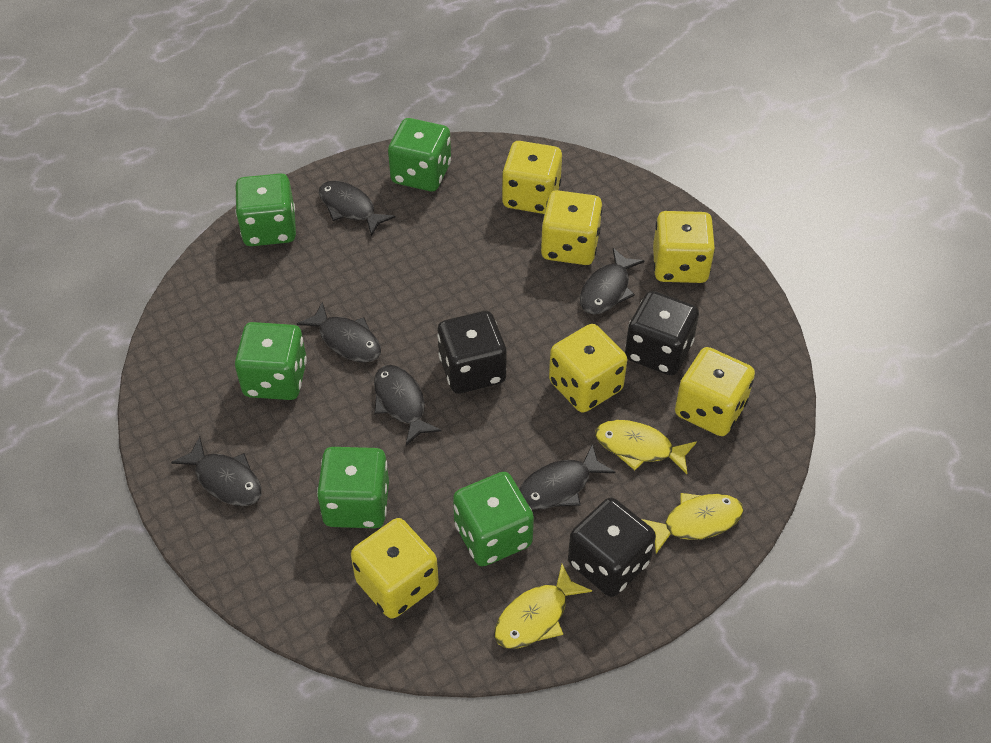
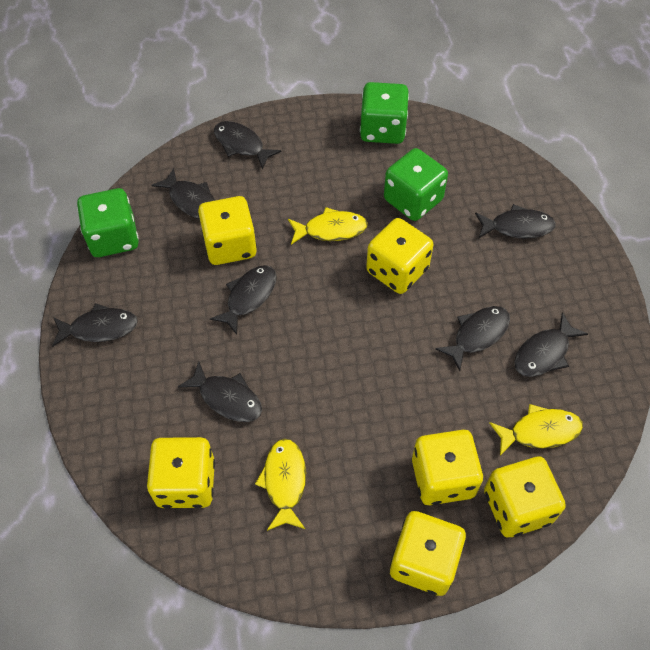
black dice: 3 -> 0
black fish: 6 -> 8
green dice: 5 -> 3

